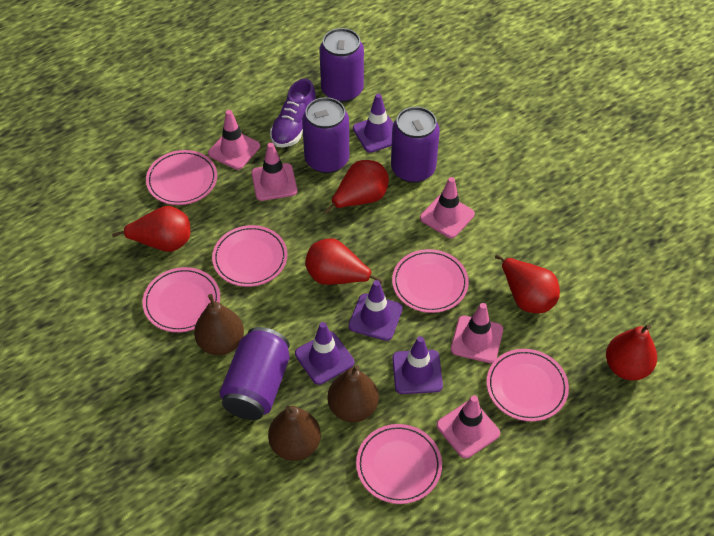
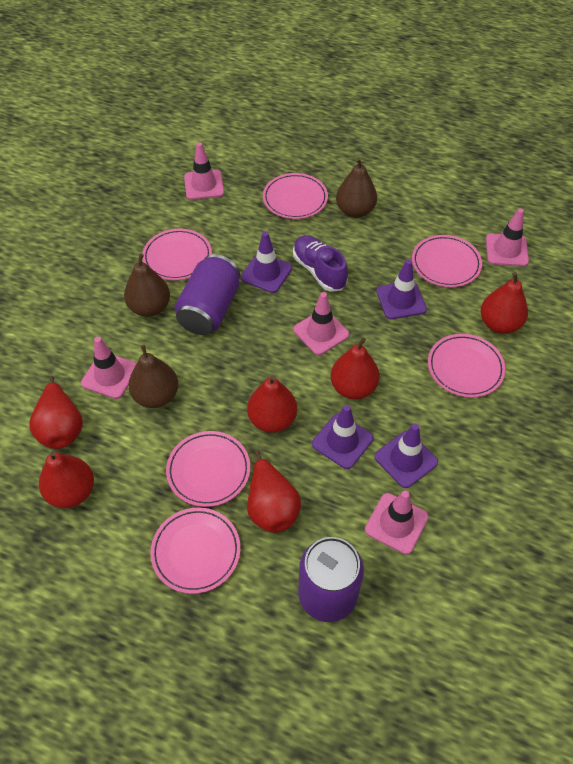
purple can: 4 -> 2
red pear: 5 -> 6

